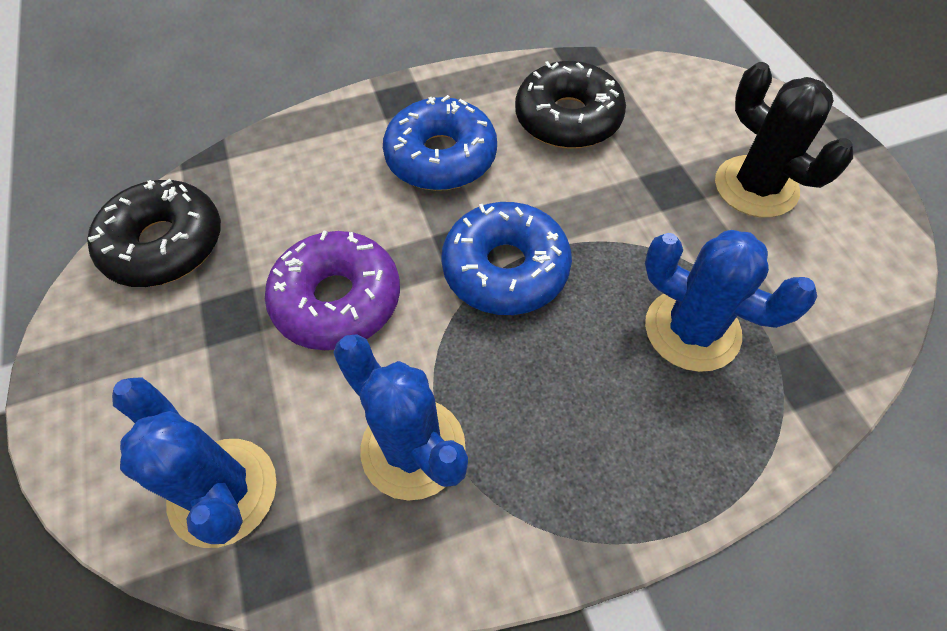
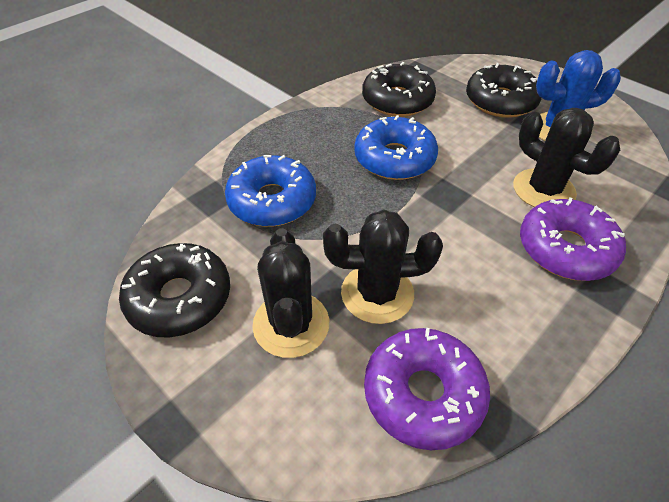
black cactus: 1 -> 3
black donut: 2 -> 3
blue cactus: 3 -> 1
purple donut: 1 -> 2

